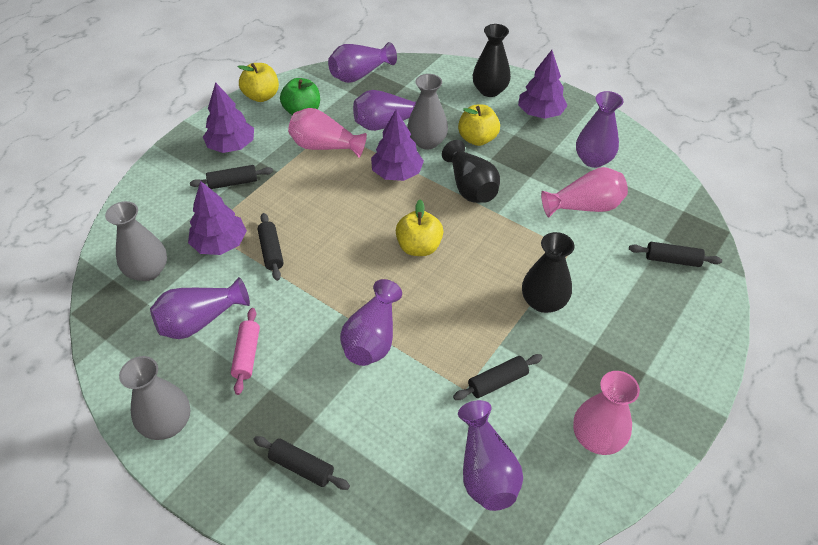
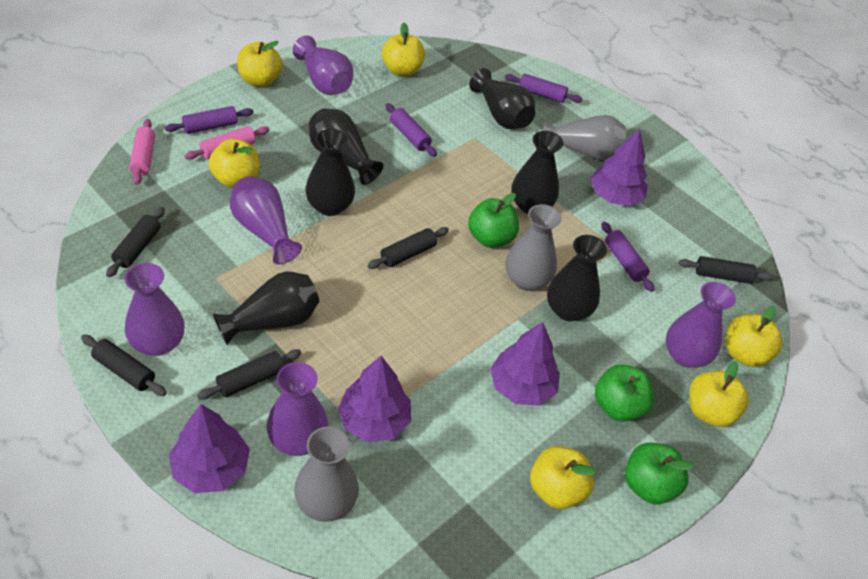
black vase: 3 -> 6
green apple: 1 -> 3
pink rolling pin: 1 -> 2
pink vase: 3 -> 0
purple rolling pin: 0 -> 4
purple vase: 6 -> 5
yellow apple: 3 -> 6

